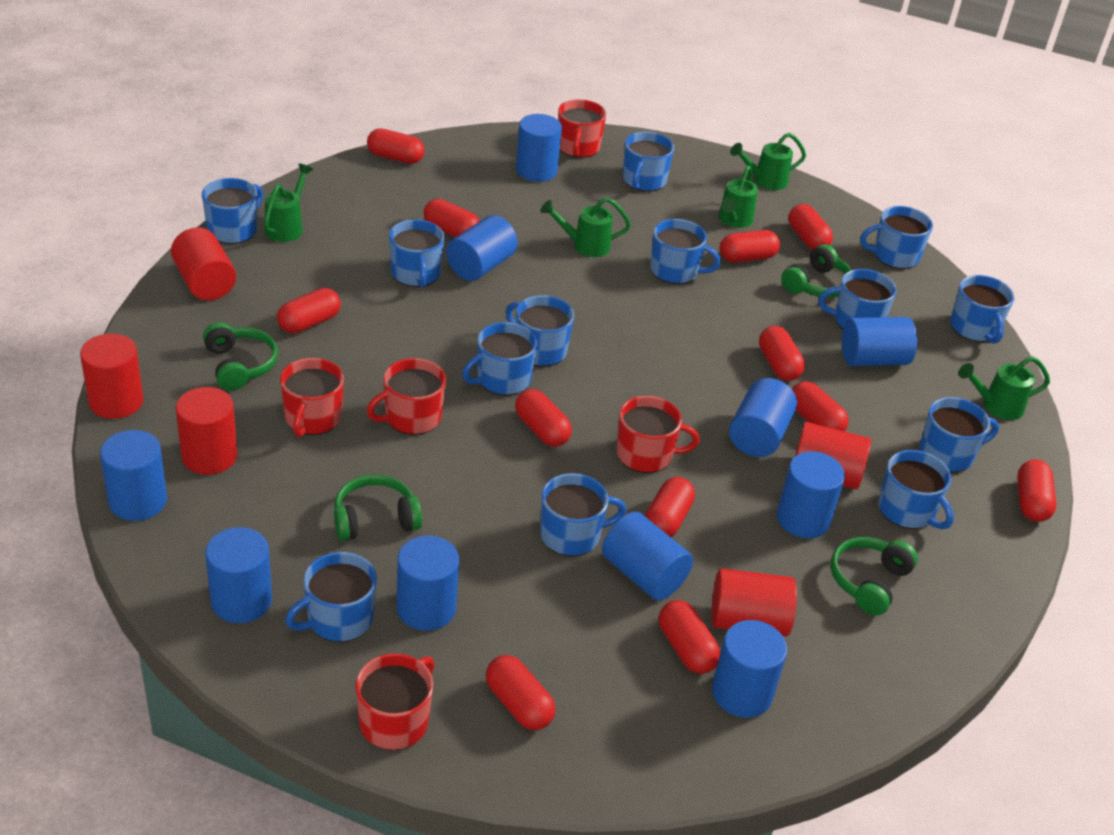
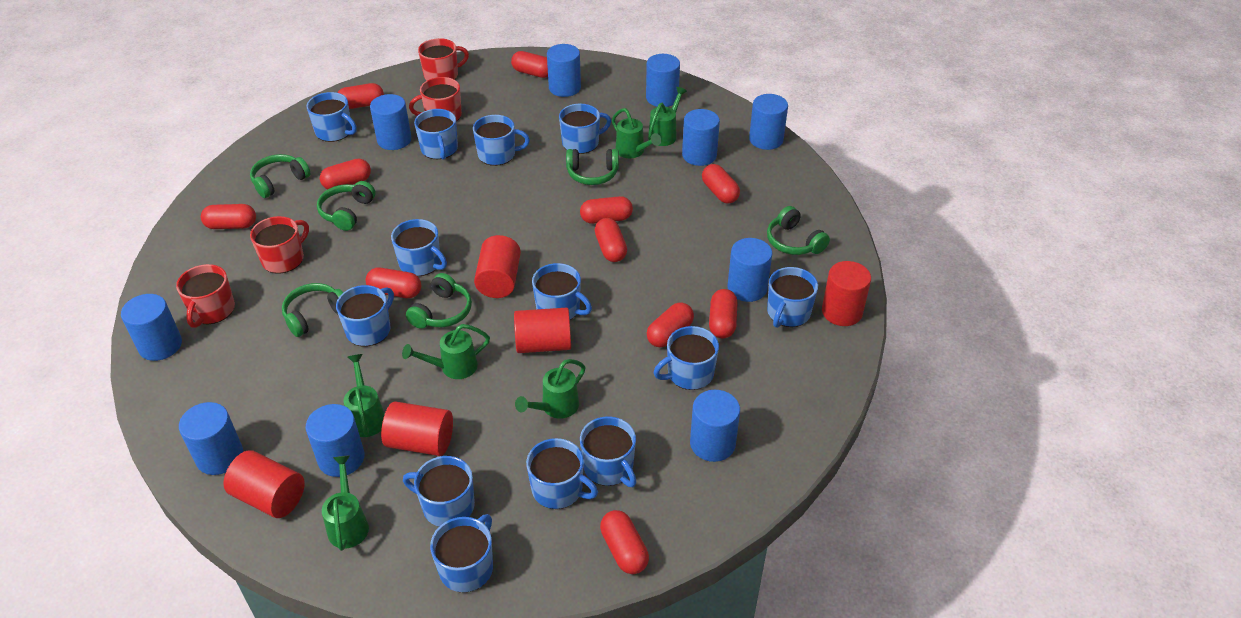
green headphones: 4 -> 6
green watering can: 5 -> 6
red capsule: 12 -> 11
red mug: 5 -> 4

